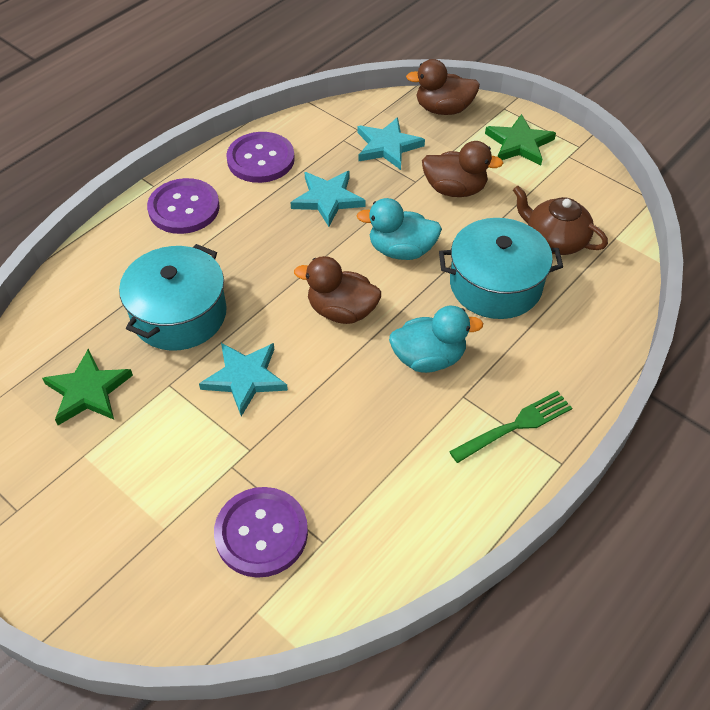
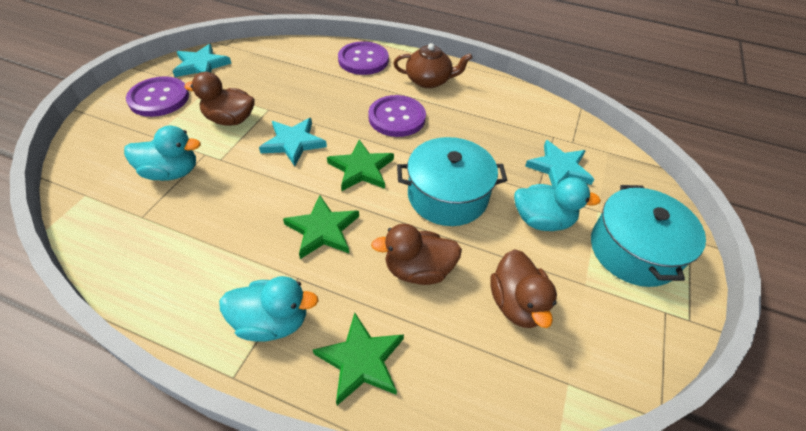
green fork: 1 -> 0
green star: 2 -> 3
turquoise duck: 2 -> 3

